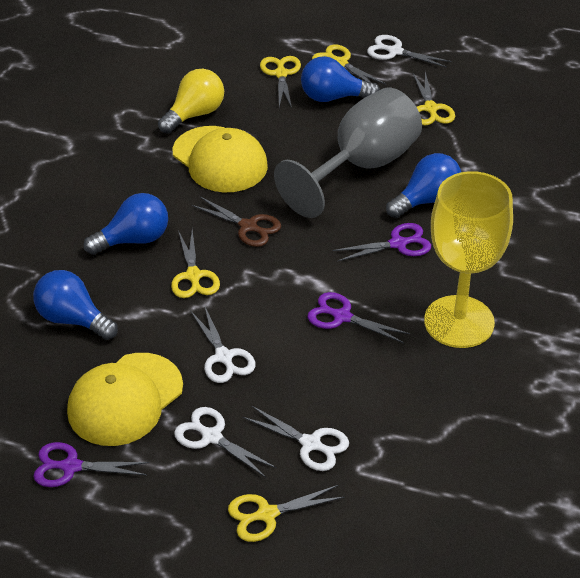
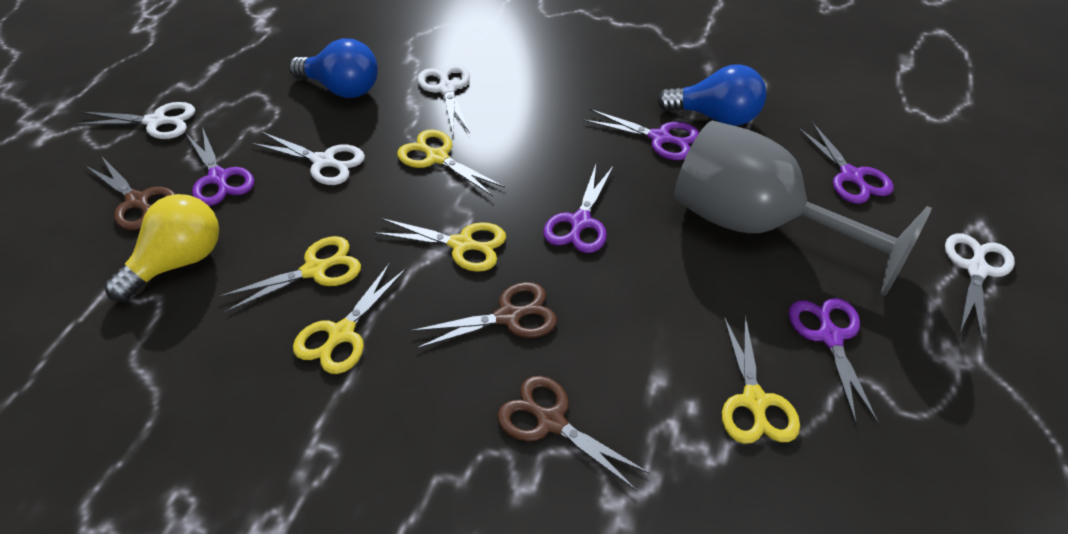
blue light bulb: 4 -> 2
brown scissors: 1 -> 3
purple scissors: 3 -> 5
yellow cap: 2 -> 0
yellow goblet: 1 -> 0

